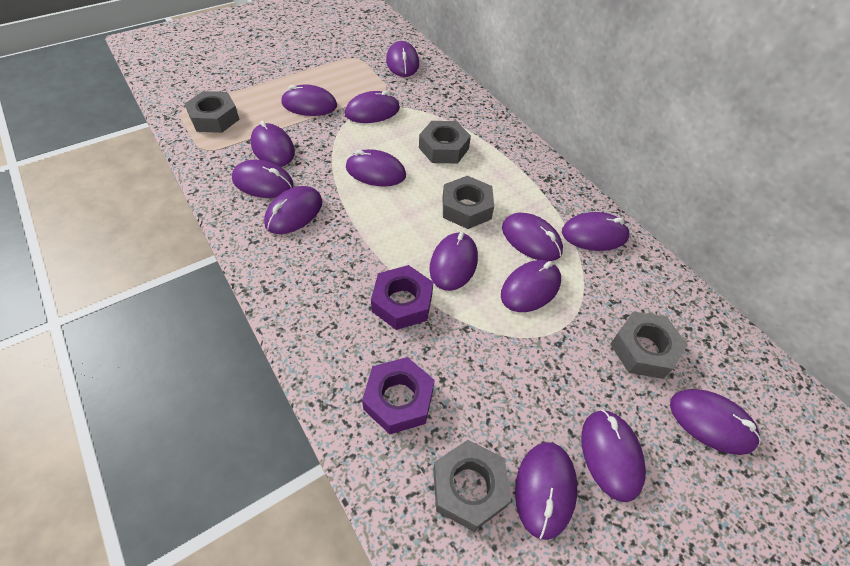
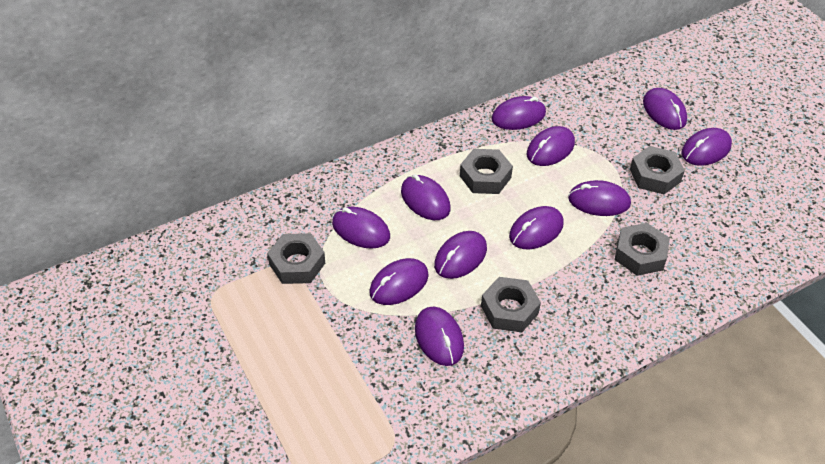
purple mouse: 14 -> 11
purple nut: 2 -> 0

